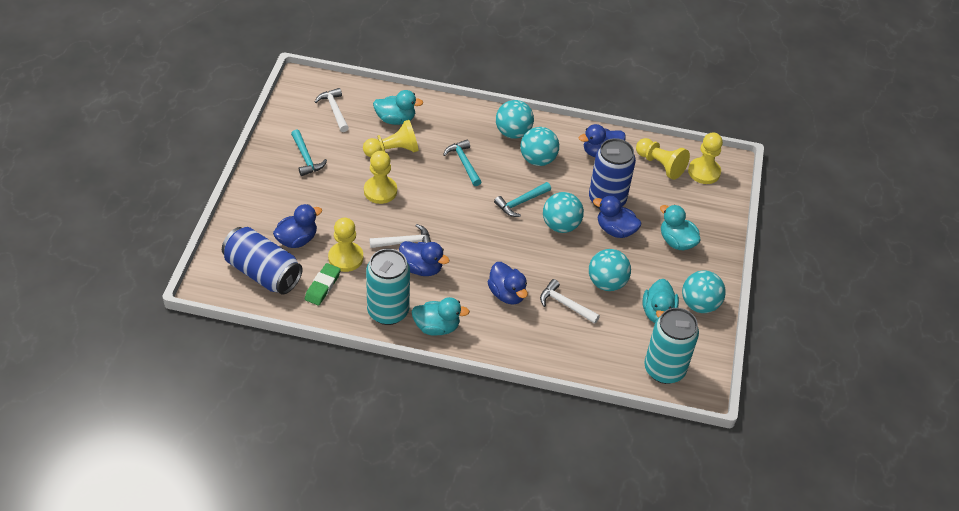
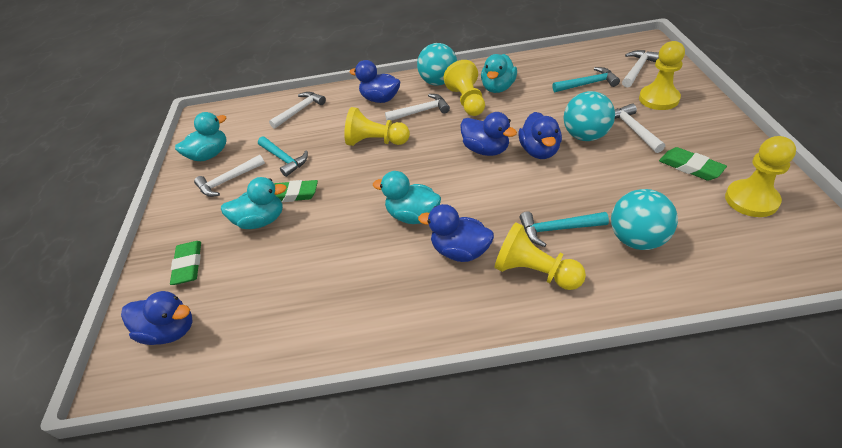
blue can: 2 -> 0
green eraser: 1 -> 3
turquoise ball: 5 -> 3
turquoise can: 2 -> 0
white hammer: 3 -> 5

